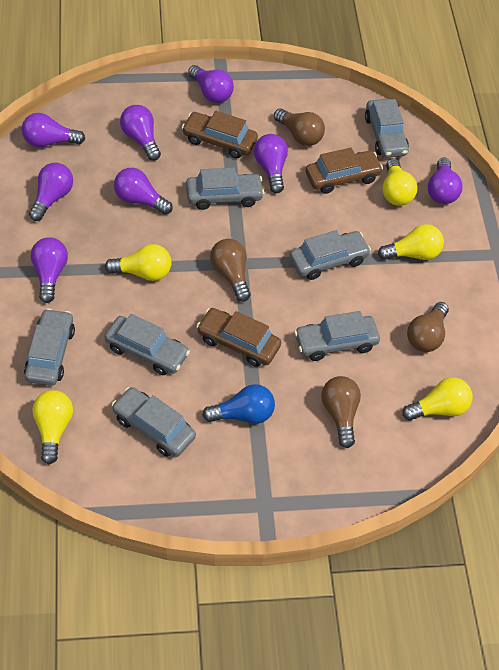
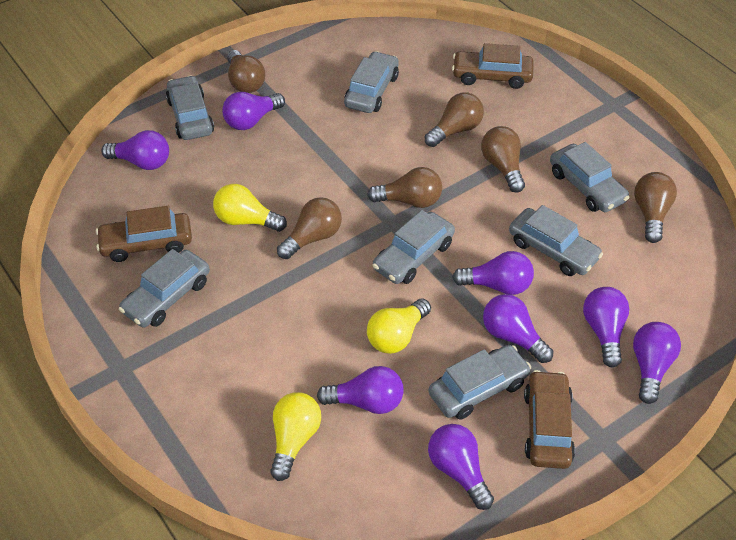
blue light bulb: 1 -> 0
brown light bulb: 4 -> 6
yellow light bulb: 5 -> 3

